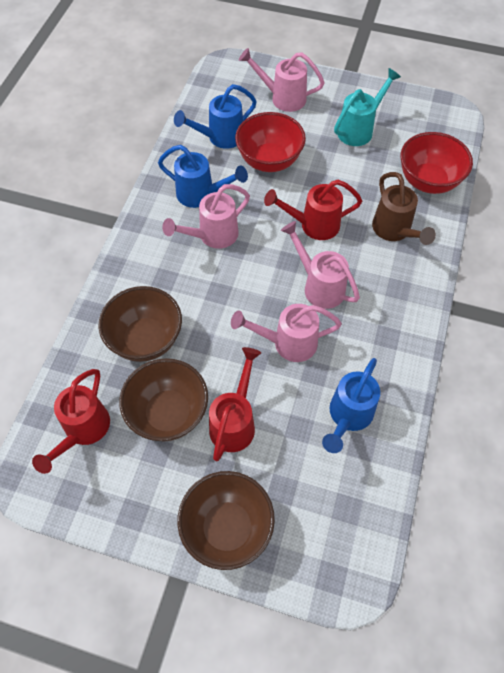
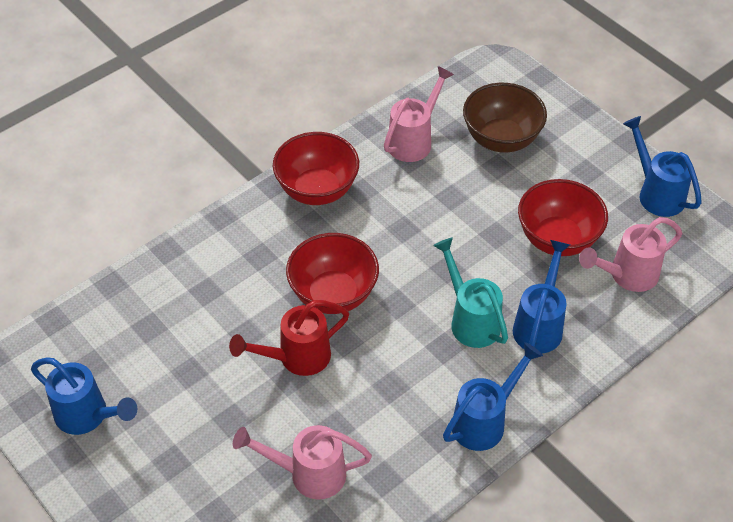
blue watering can: 3 -> 4
brown bowl: 3 -> 1
brown watering can: 1 -> 0
pink watering can: 4 -> 3
red bowl: 2 -> 3
red watering can: 3 -> 1

